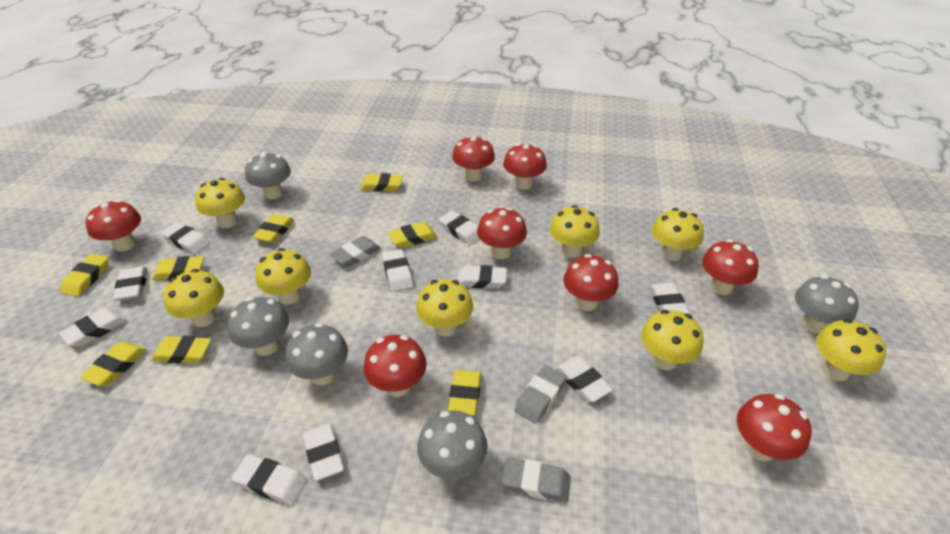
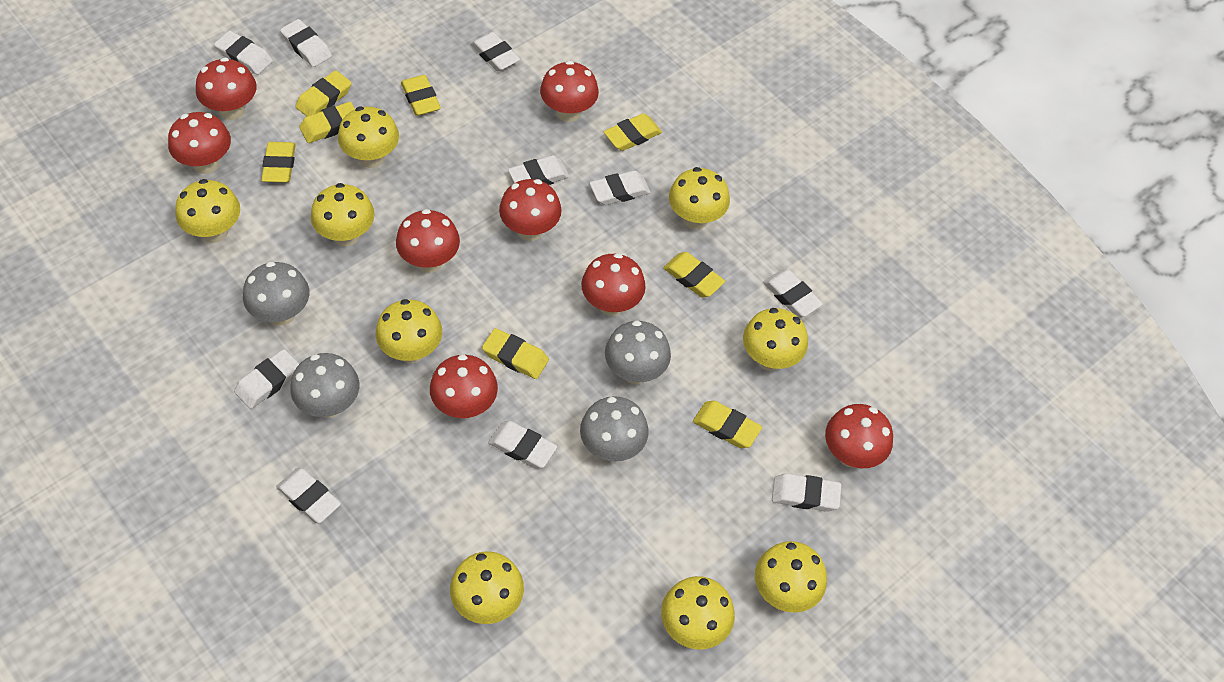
grey eraser: 3 -> 0
grey mushroom: 5 -> 4
yellow mushroom: 8 -> 9

